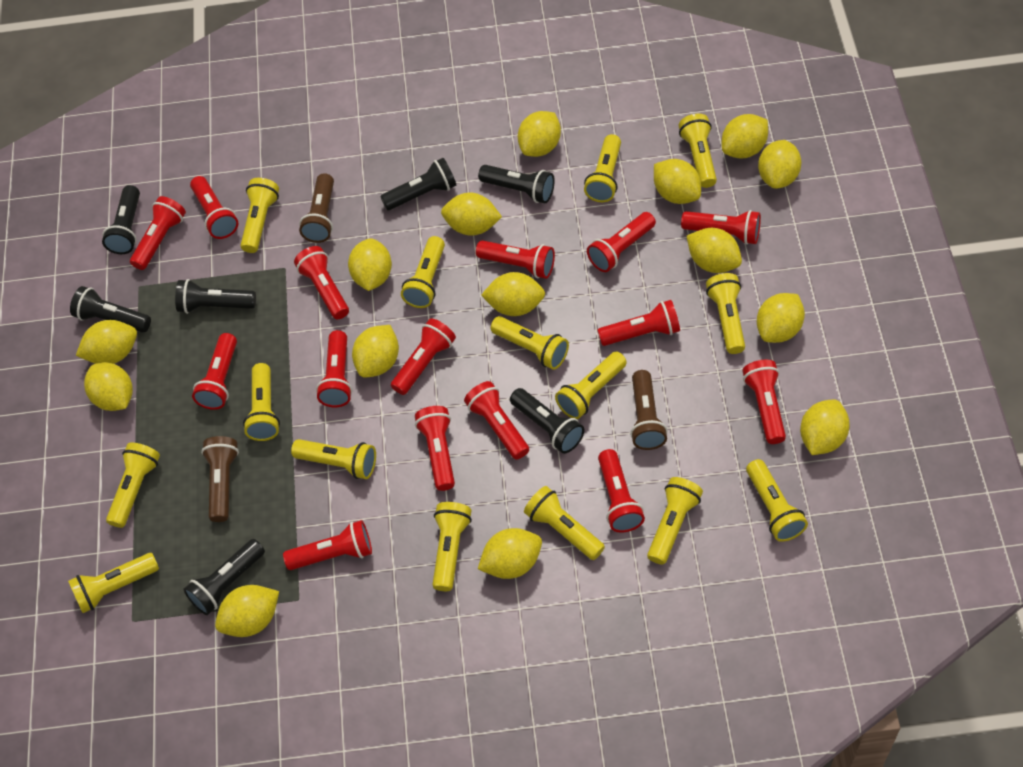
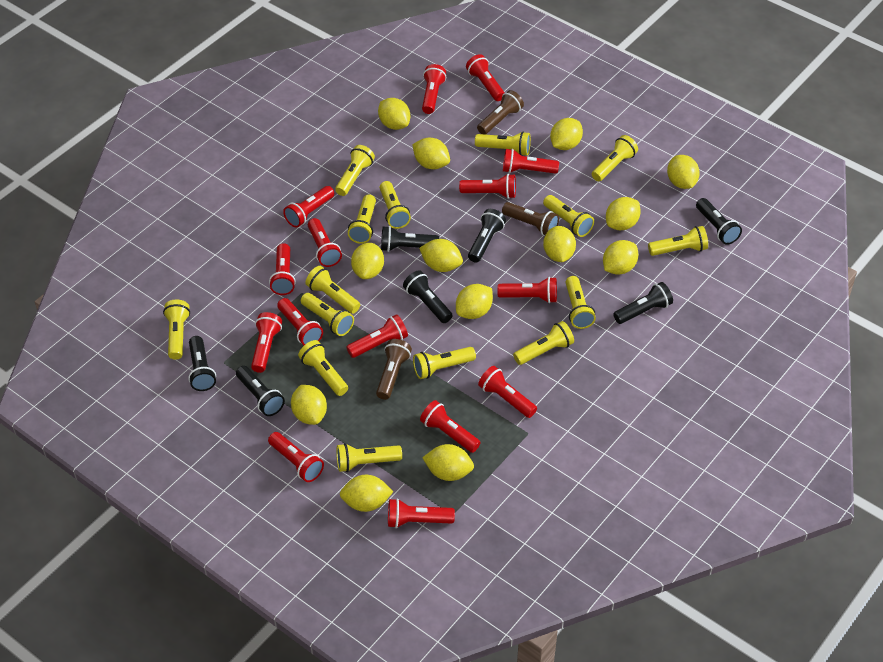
yellow lemon: 15 -> 13

